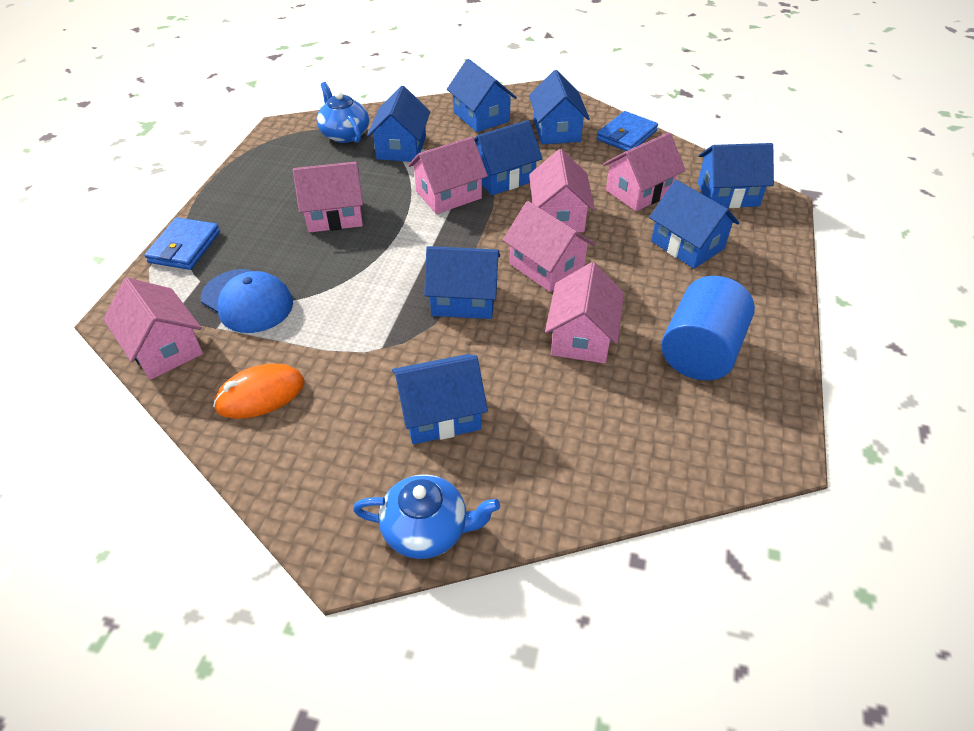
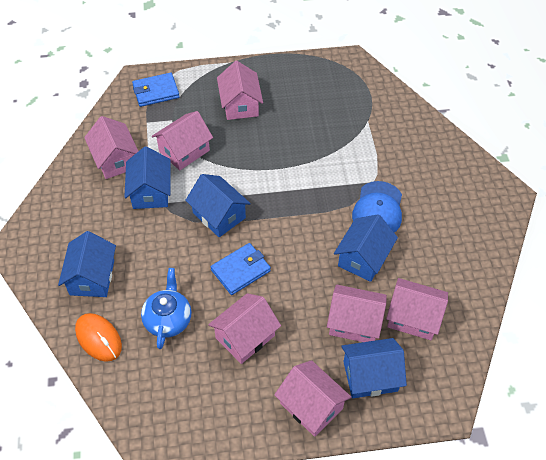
blue cylinder: 1 -> 0
blue house: 8 -> 5
blue teapot: 2 -> 1

